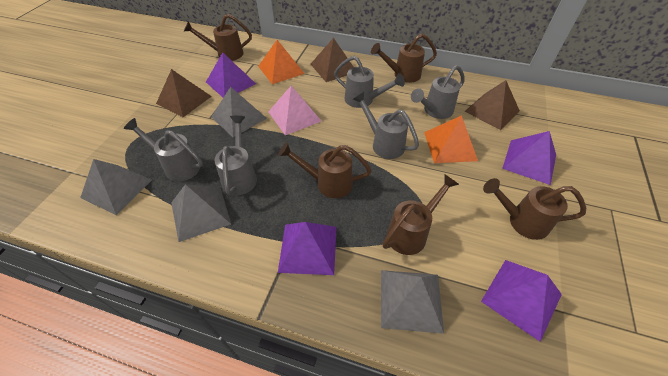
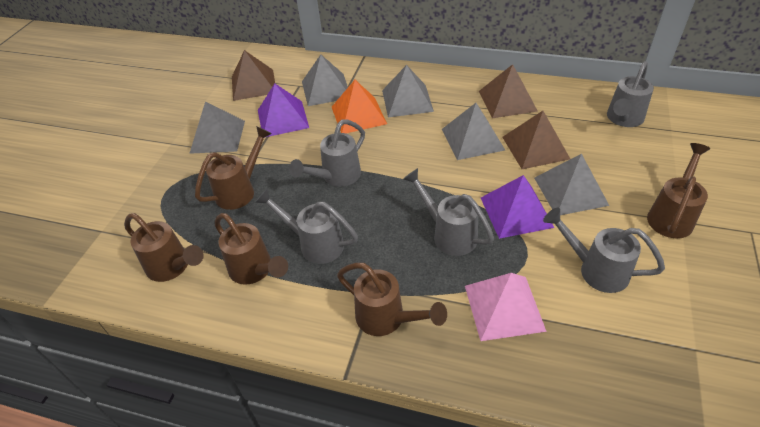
grey pyramid: 4 -> 5
orange pyramid: 2 -> 1
purple pyramid: 4 -> 2

